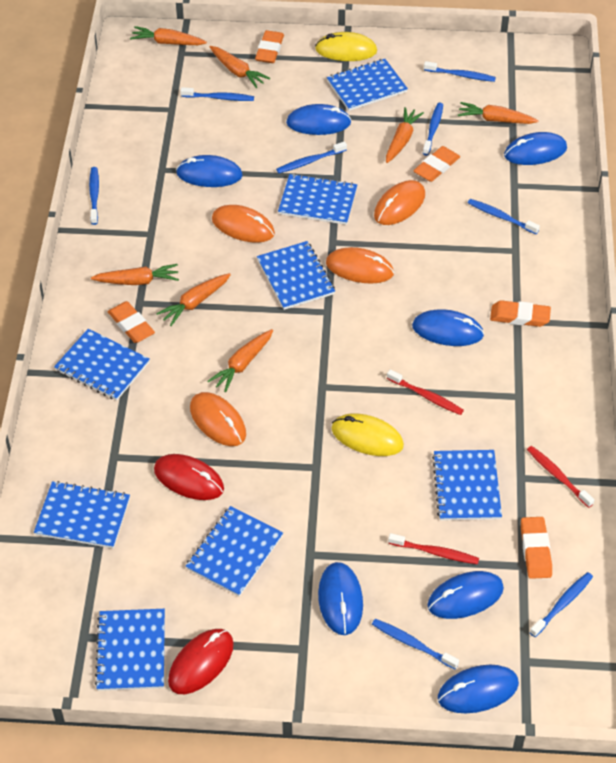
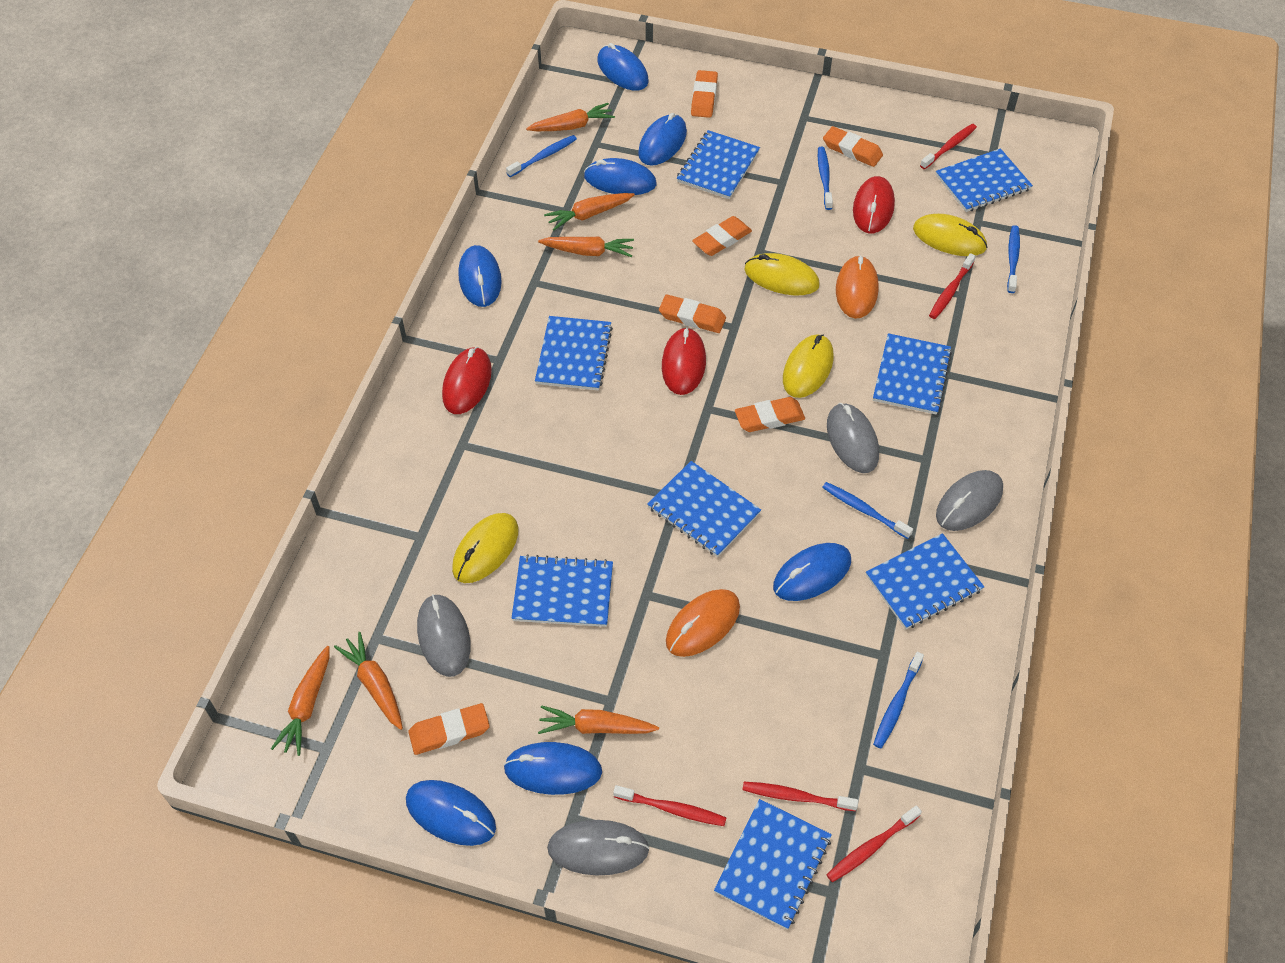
blue toothbrush: 8 -> 5
grey mouse: 0 -> 4
orange carrot: 7 -> 6
orange eraser: 5 -> 6
orange mouse: 4 -> 2
red mouse: 2 -> 3
red toothbrush: 3 -> 5
yellow mouse: 2 -> 4

